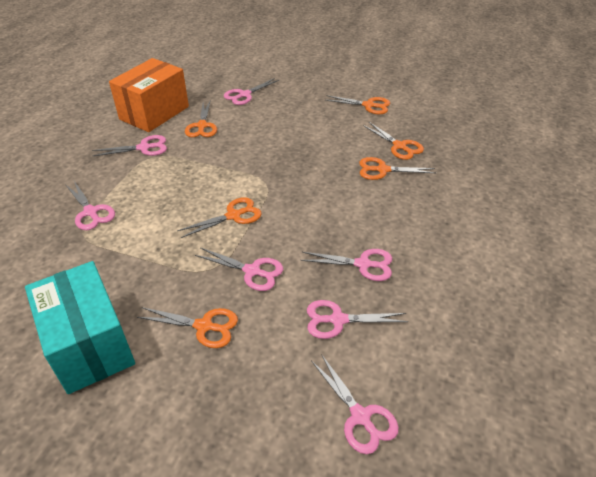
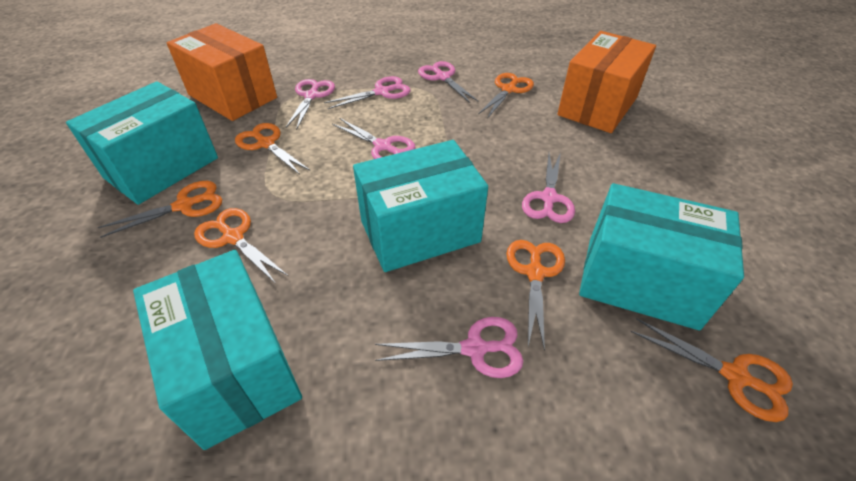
orange box: 1 -> 2
pink scissors: 7 -> 6
turquoise box: 1 -> 4

